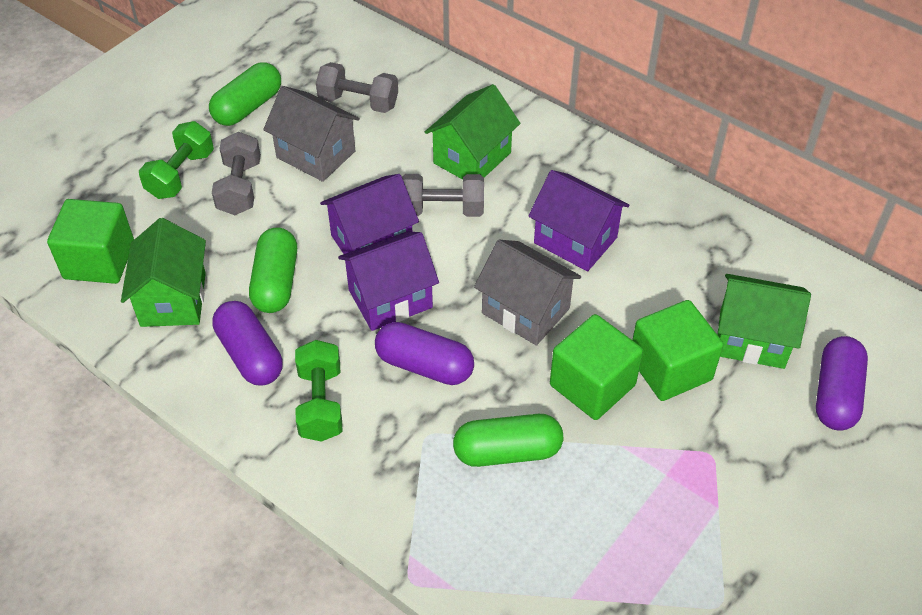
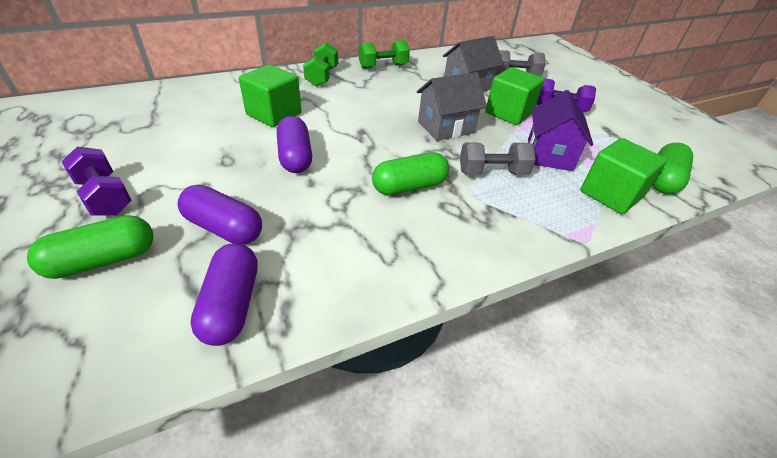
green house: 3 -> 0
grey dumbbell: 3 -> 2
purple dumbbell: 0 -> 2
purple house: 3 -> 1

